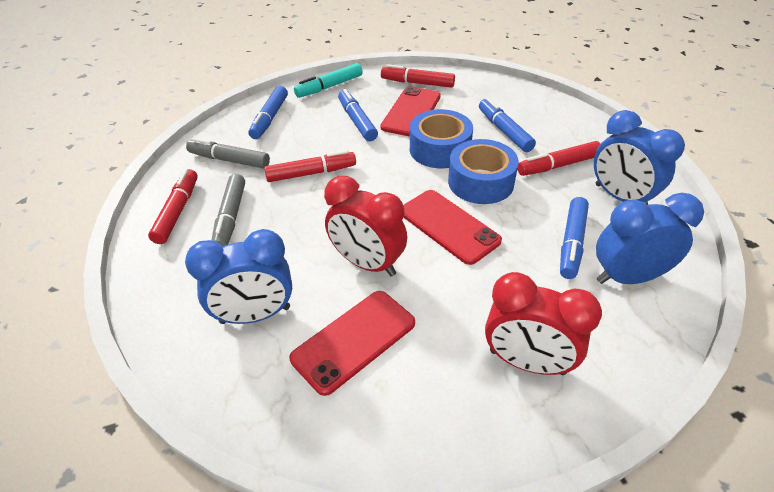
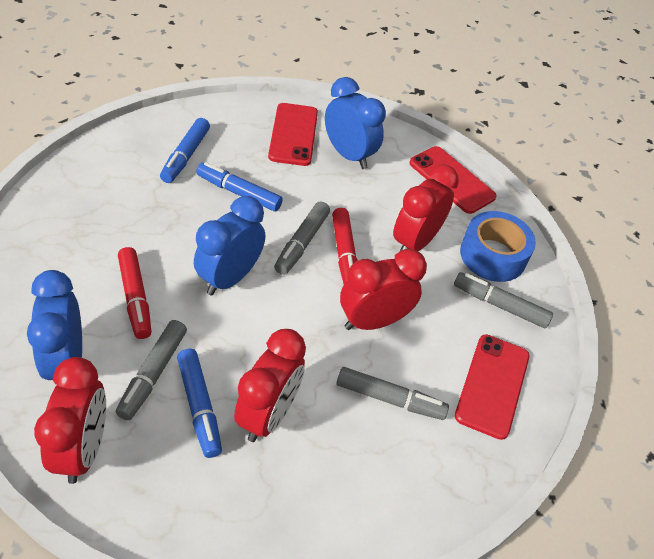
blue marker: 4 -> 3
blue tape: 2 -> 1
grey marker: 2 -> 4
red clock: 2 -> 4
red marker: 4 -> 2
turquoise marker: 1 -> 0

